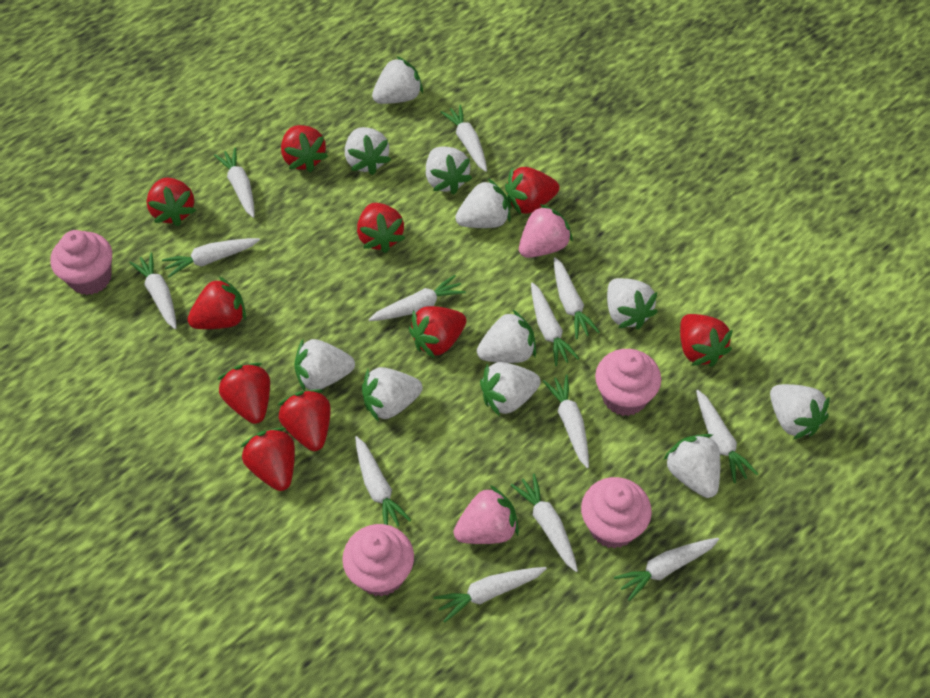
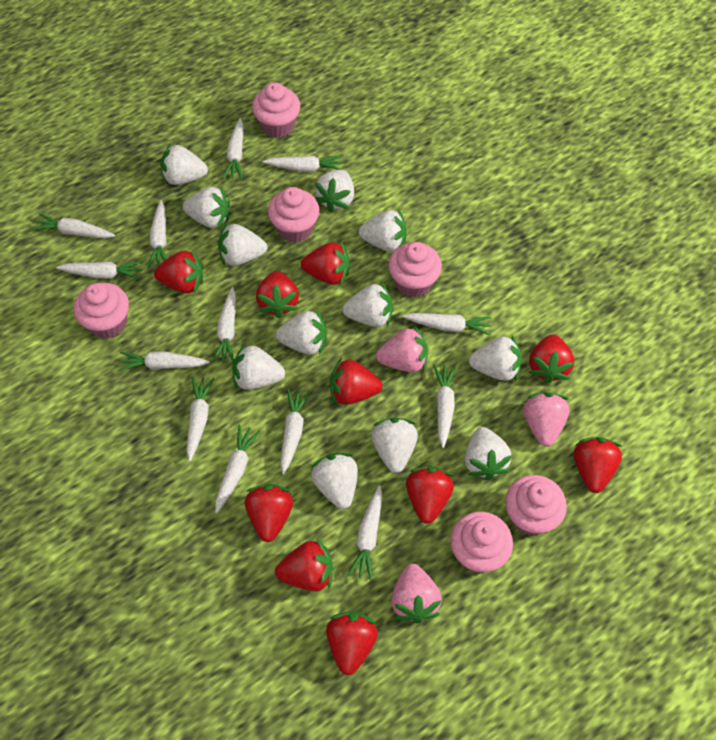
pink cupcake: 4 -> 6
pink strawberry: 2 -> 3
white strawberry: 11 -> 12

